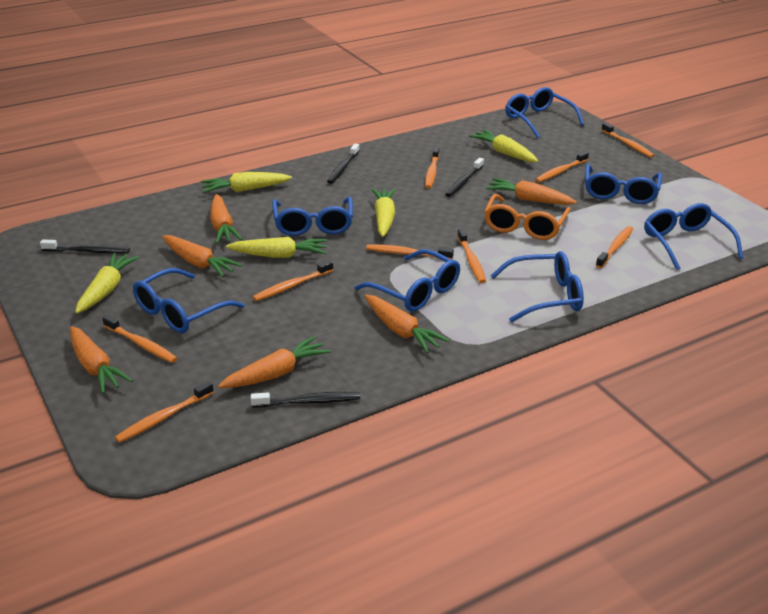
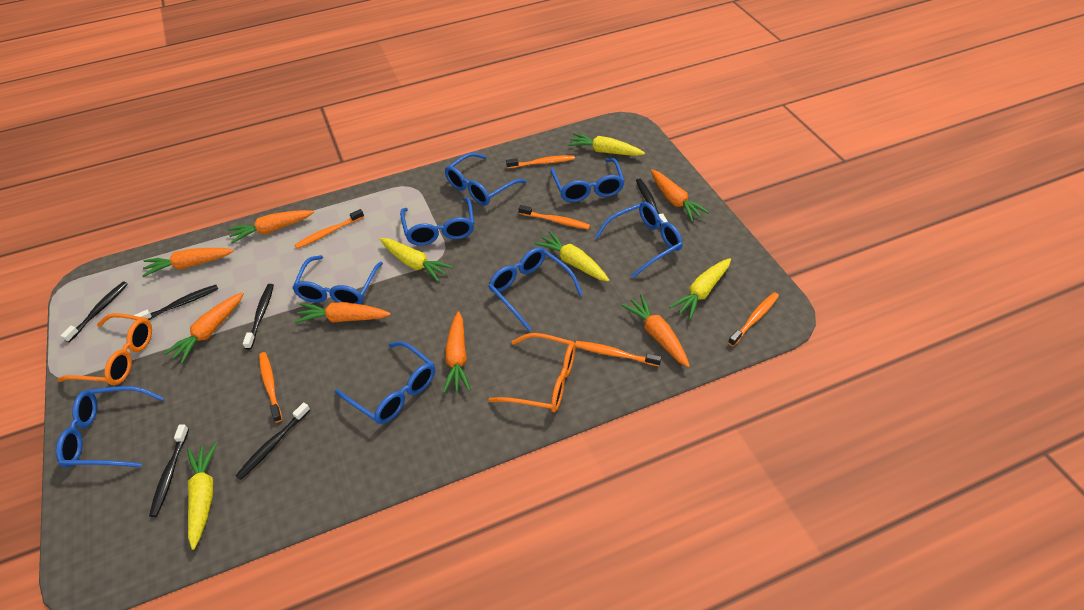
black toothbrush: 4 -> 6
blue glasses: 7 -> 8
orange carrot: 6 -> 7
orange glasses: 1 -> 2
orange toothbrush: 9 -> 6

